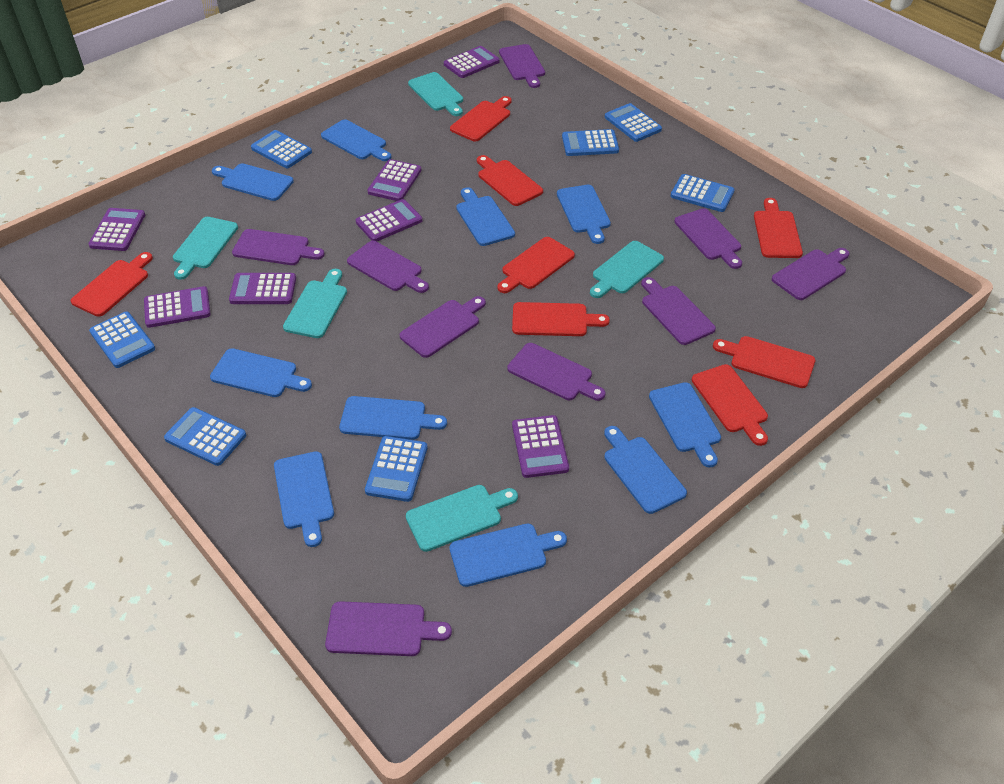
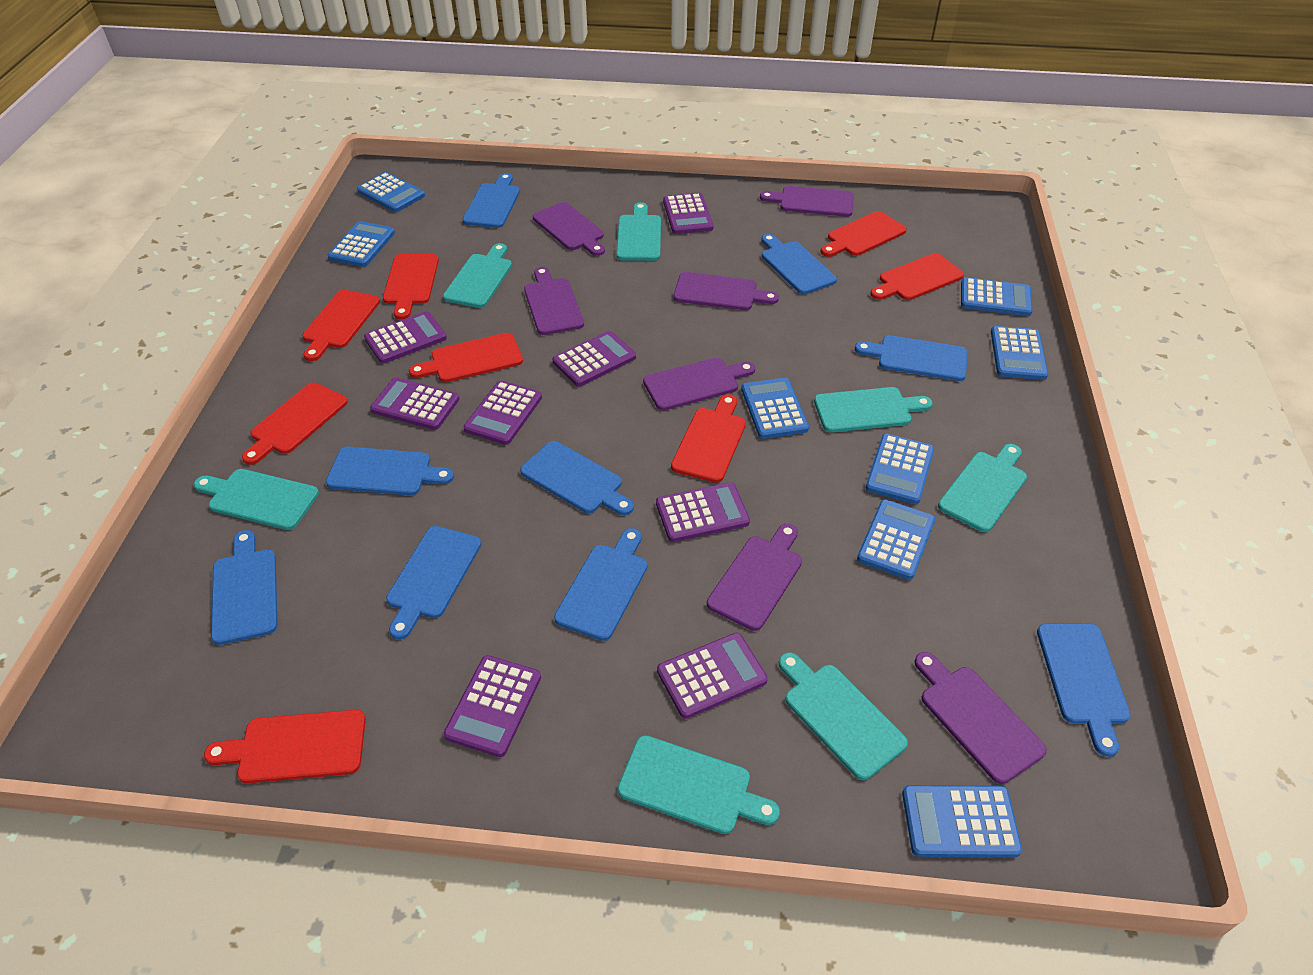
blue calculator: 7 -> 8
blue cutting board: 10 -> 9
purple calculator: 7 -> 8
purple cutting board: 9 -> 7
turquoise cutting board: 5 -> 7

